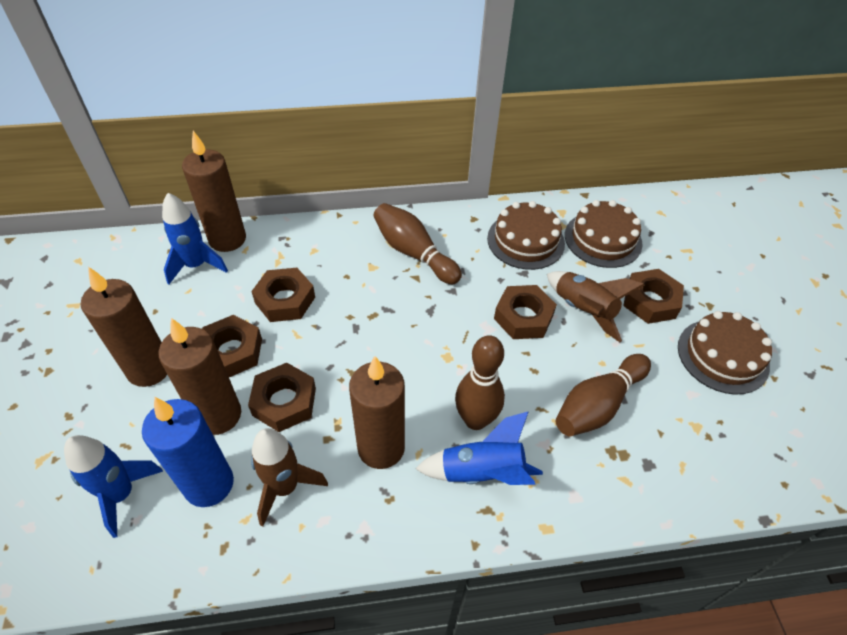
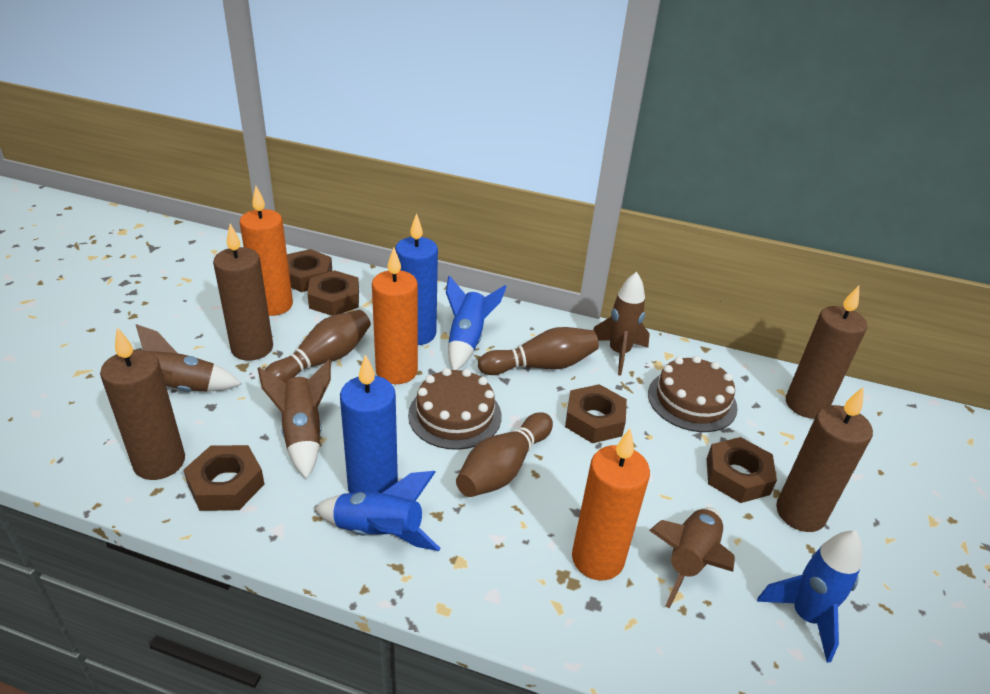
blue candle: 1 -> 2
brown cake: 3 -> 2
brown rocket: 2 -> 4
orange candle: 0 -> 3

